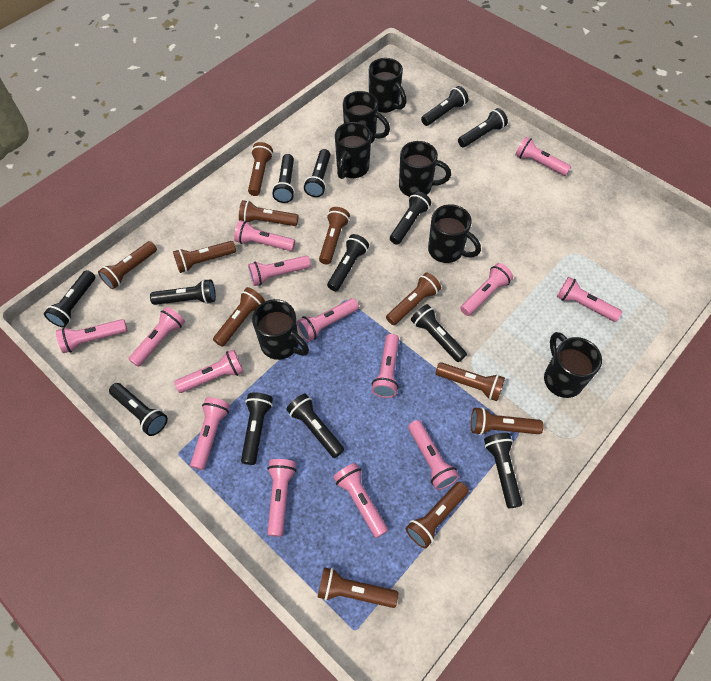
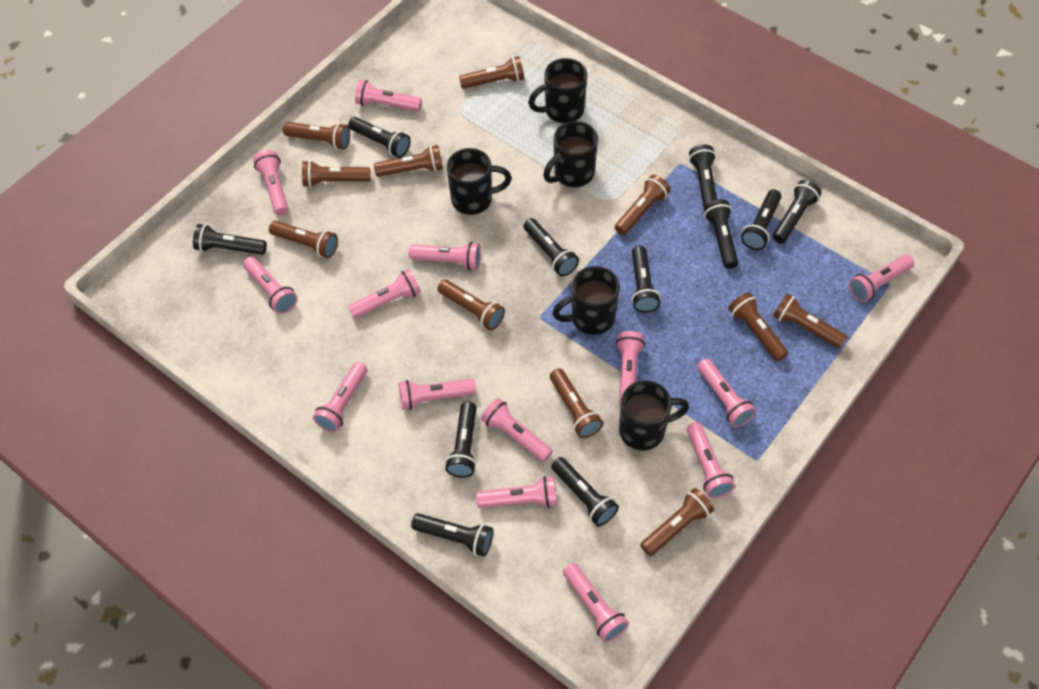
black flashlight: 13 -> 11
black mug: 7 -> 5

